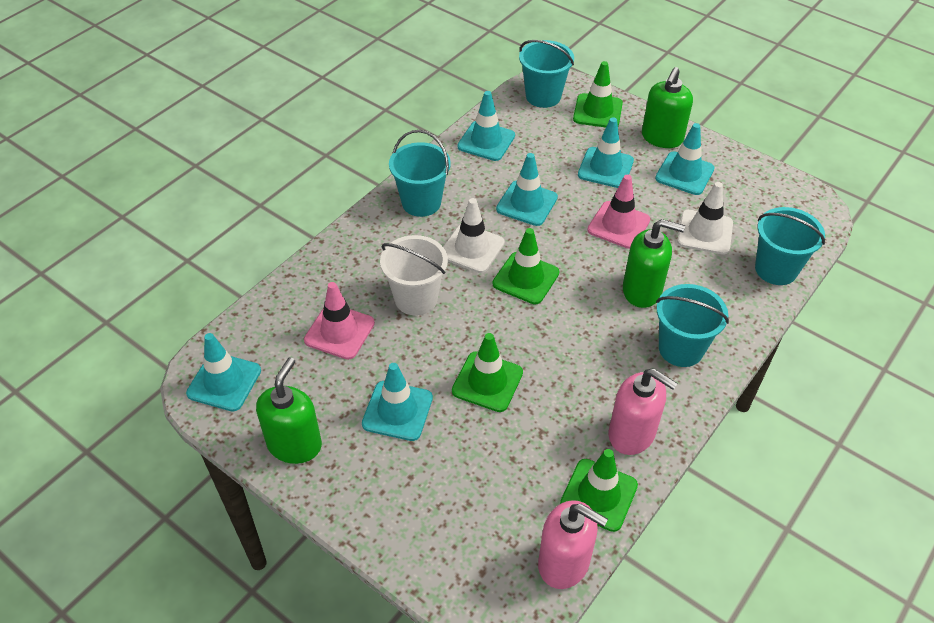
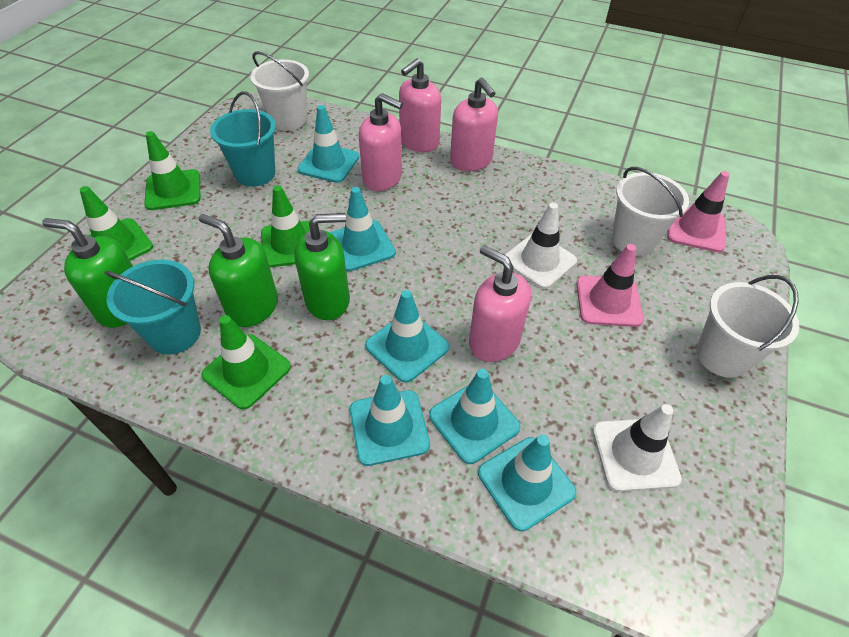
pink soap dispenser: 2 -> 4
turquoise bucket: 4 -> 2
white bucket: 1 -> 3

